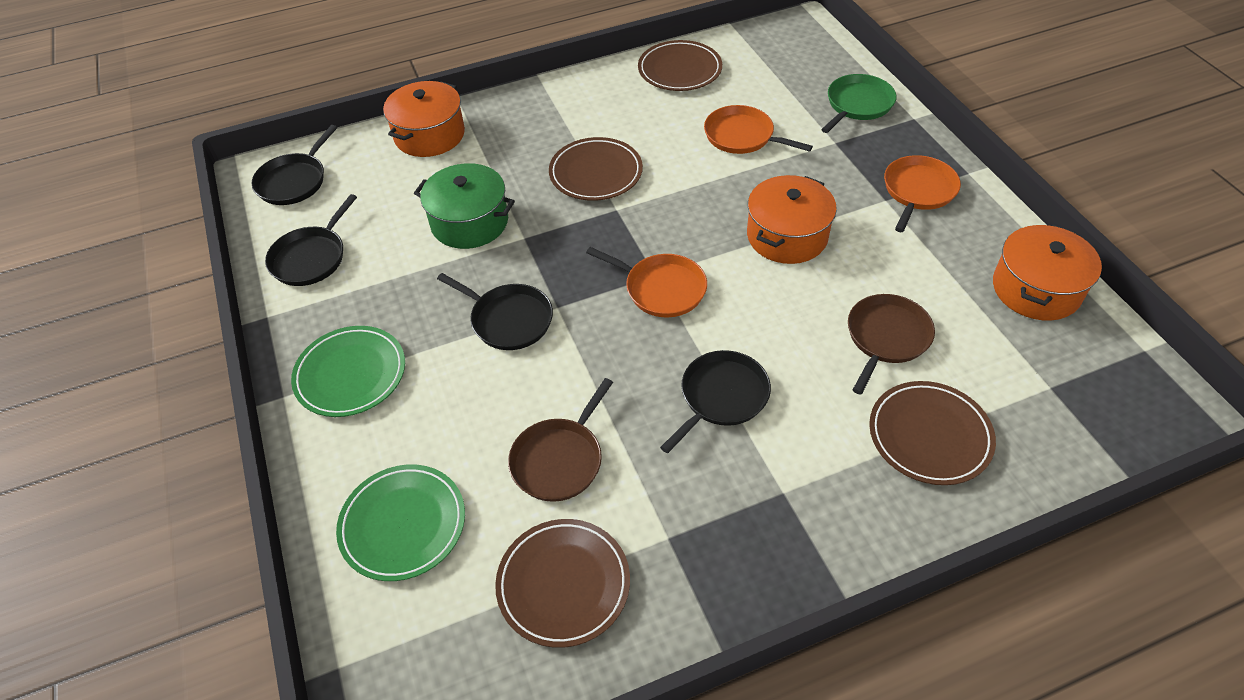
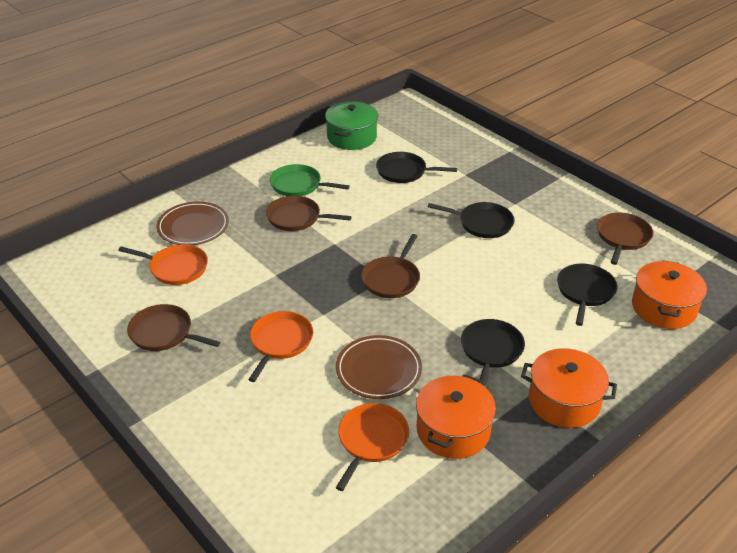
brown pan: 2 -> 4
brown plate: 4 -> 2
green plate: 2 -> 0

